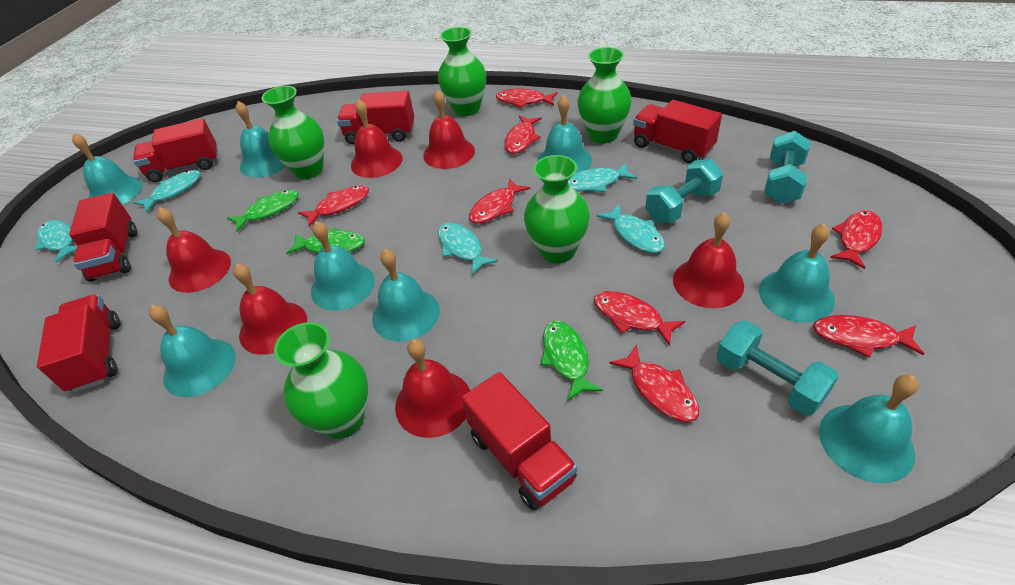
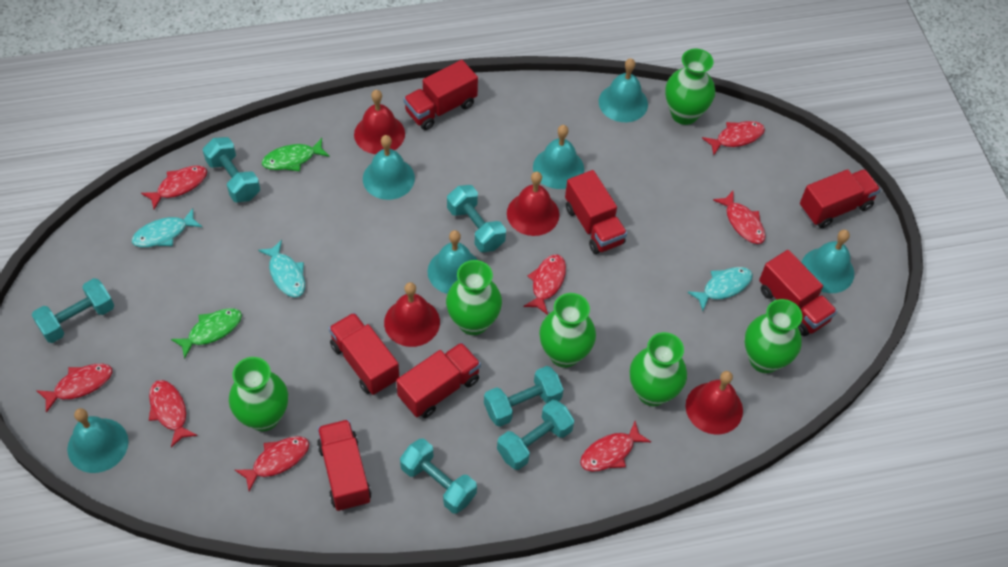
green fish: 3 -> 2
green vase: 5 -> 6
red bell: 6 -> 4
red truck: 6 -> 7
turquoise bell: 8 -> 6
turquoise dumbbell: 3 -> 6
turquoise fish: 5 -> 3

